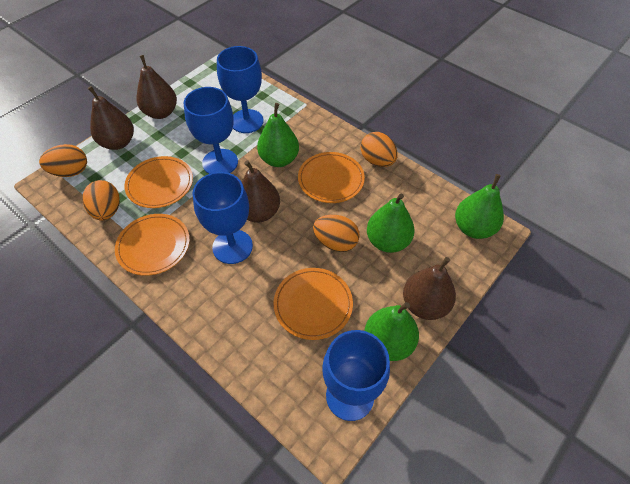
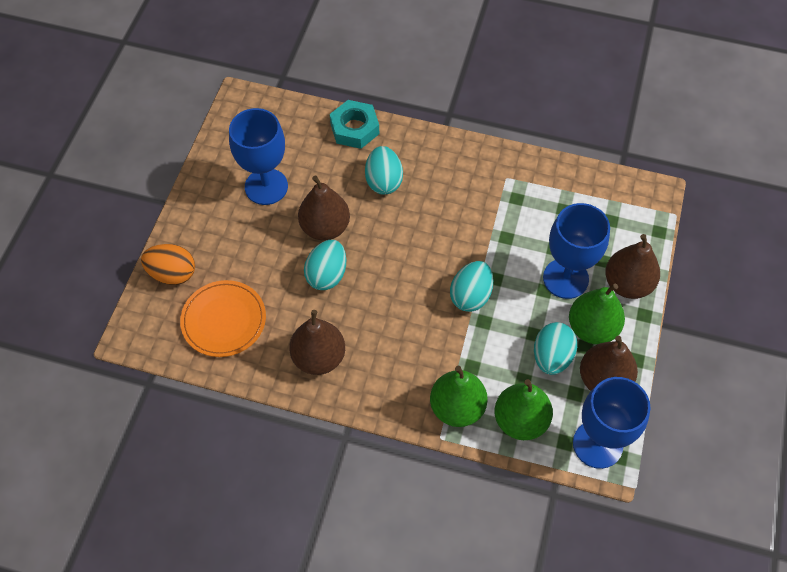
blue goblet: 4 -> 3
green pear: 4 -> 3
orange egg: 4 -> 1
orange plate: 4 -> 1
turquoise egg: 0 -> 4
turquoise nut: 0 -> 1

